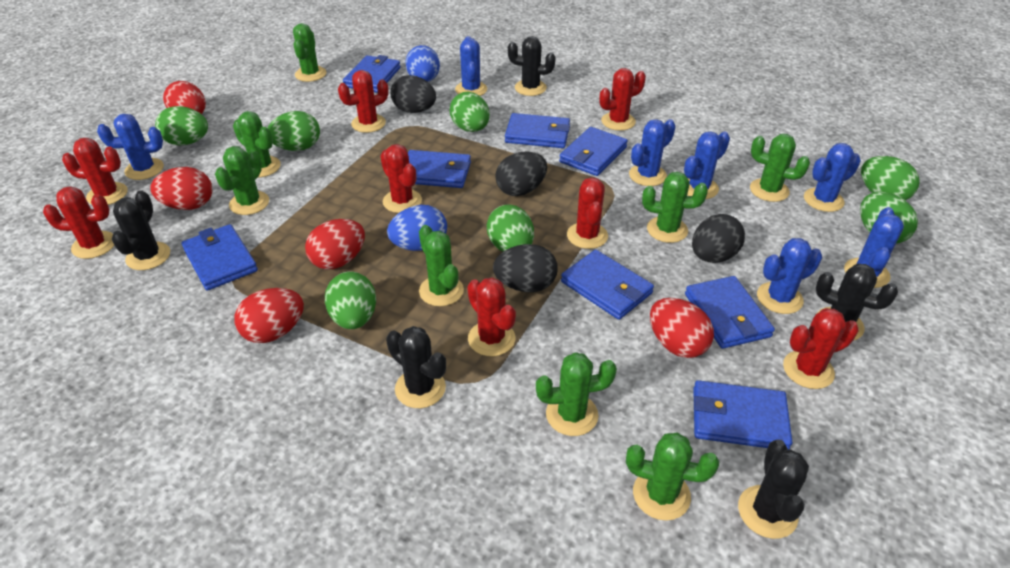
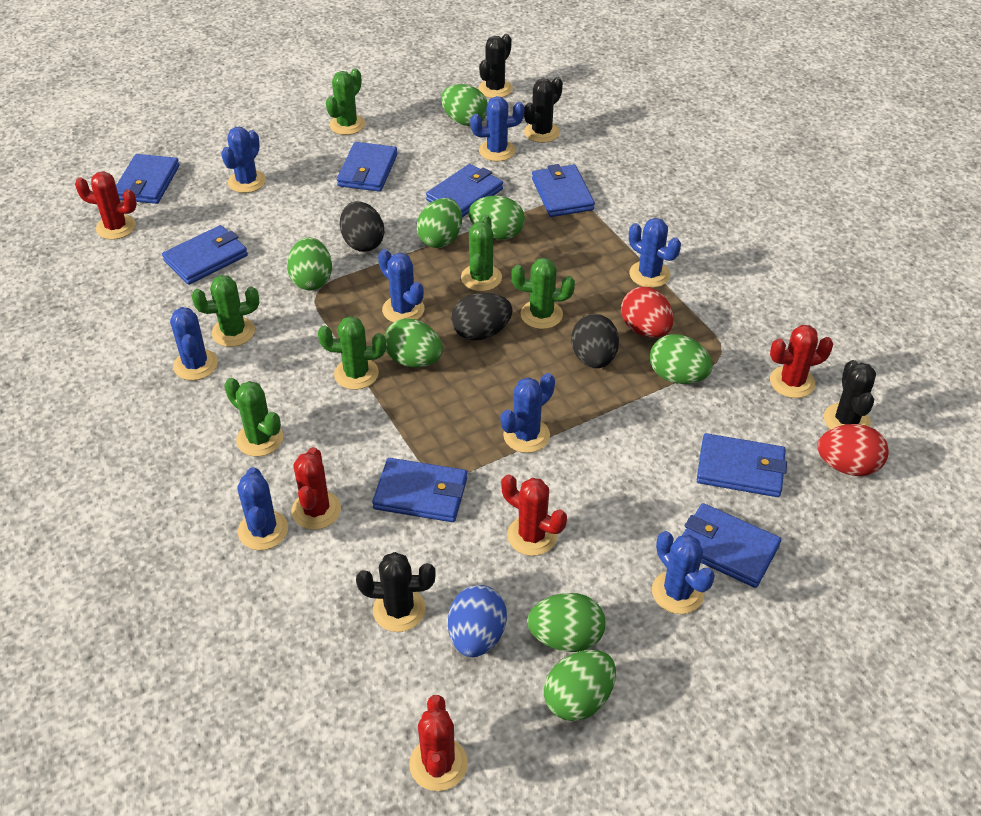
black cactus: 5 -> 4
black egg: 4 -> 3
blue cactus: 7 -> 8
blue egg: 2 -> 1
green cactus: 8 -> 6
green egg: 7 -> 8
red cactus: 8 -> 5
red egg: 5 -> 2

